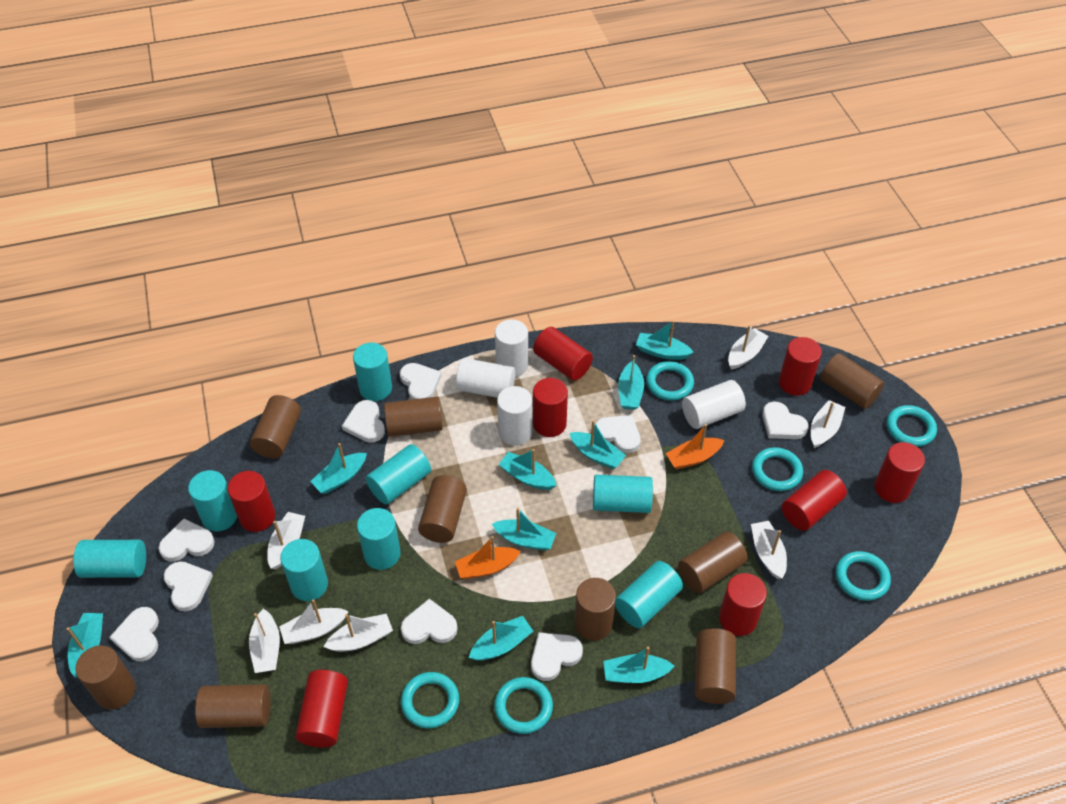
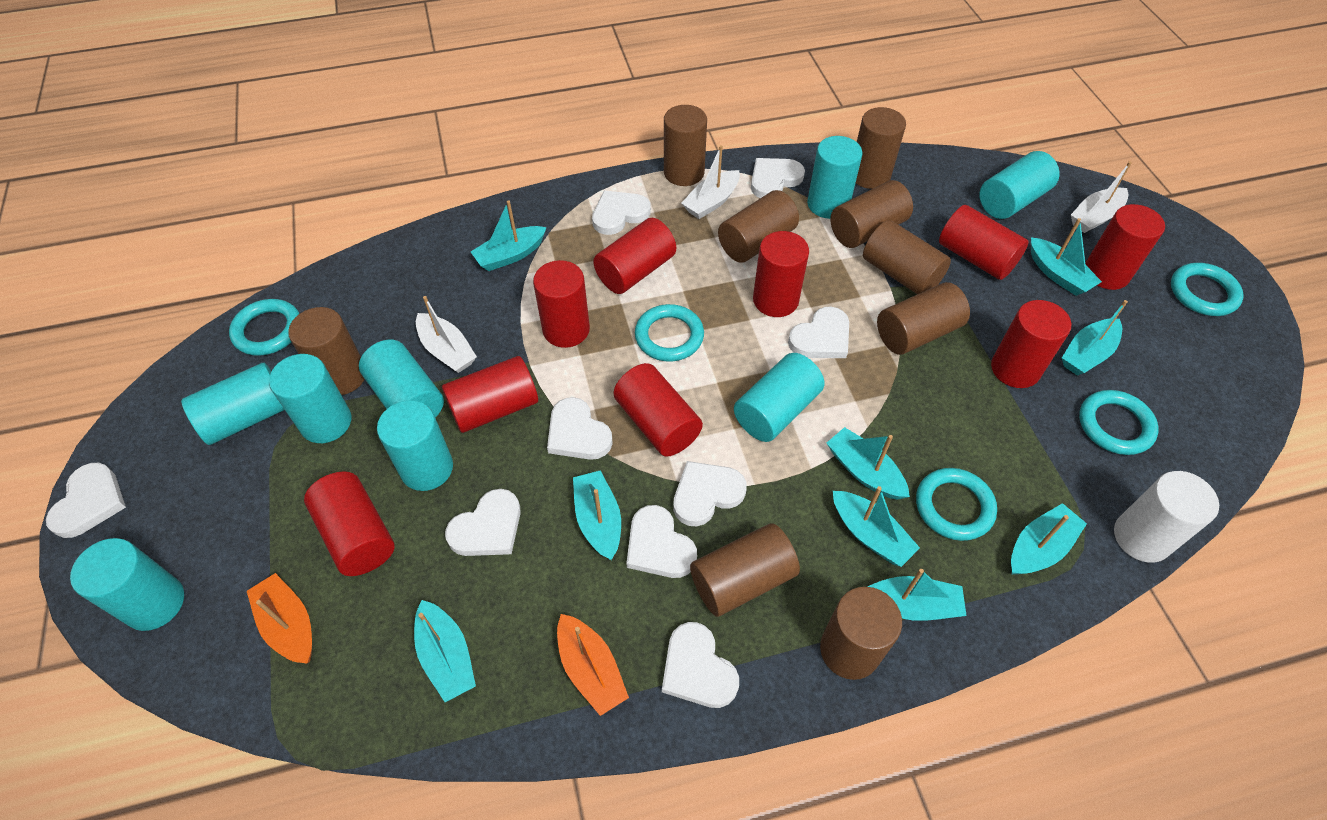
red cylinder: 8 -> 9
turquoise ring: 6 -> 5
white boat: 7 -> 3
white cylinder: 4 -> 1

